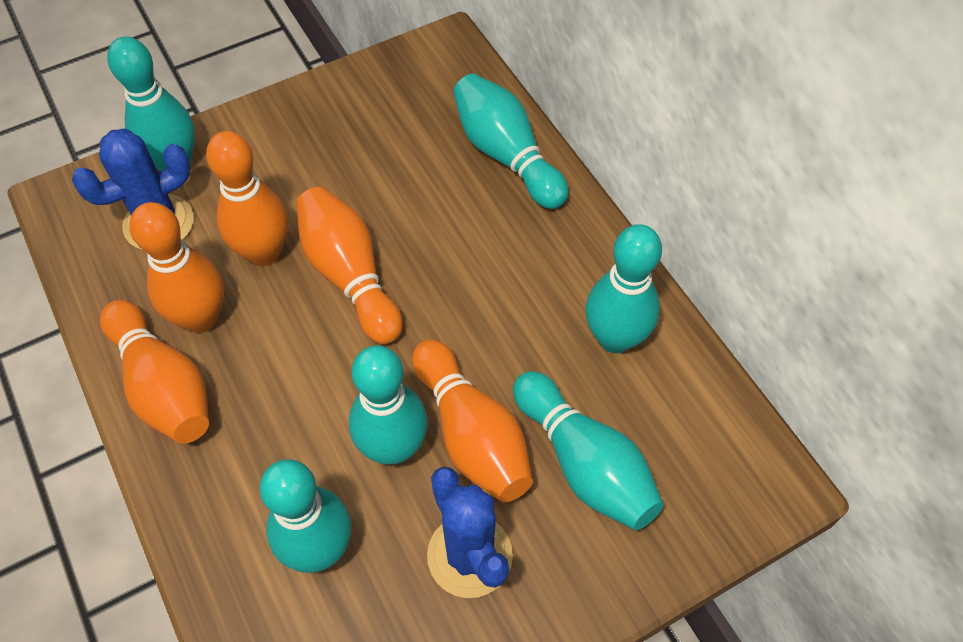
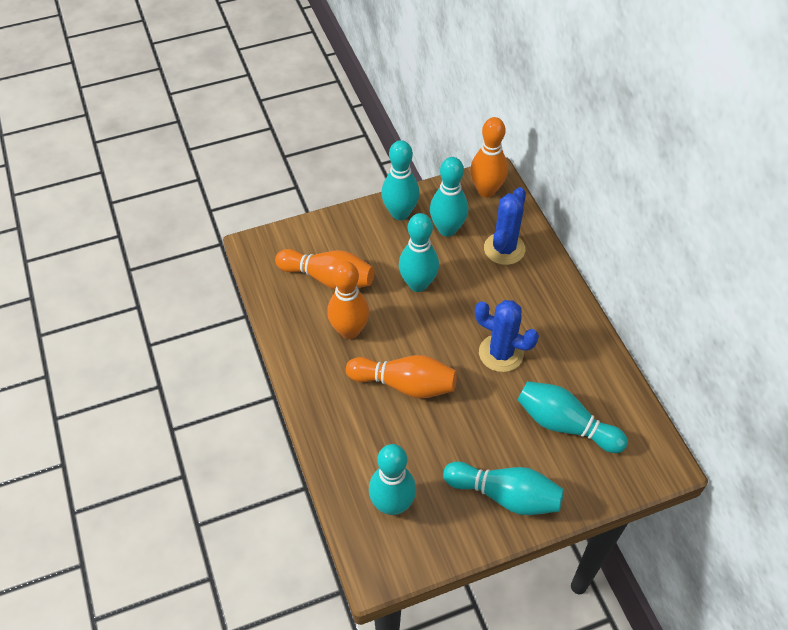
orange bowling pin: 5 -> 4

